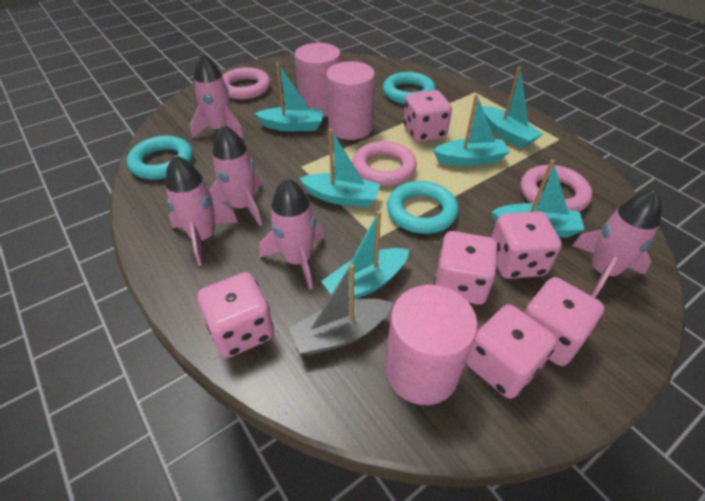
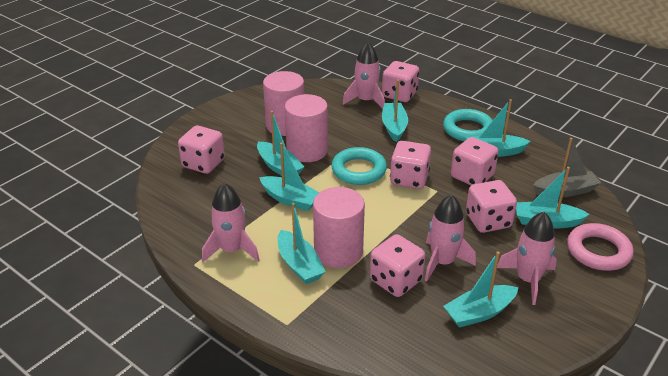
pink ring: 3 -> 1
pink rocket: 5 -> 4
turquoise boat: 6 -> 7
turquoise ring: 3 -> 2

